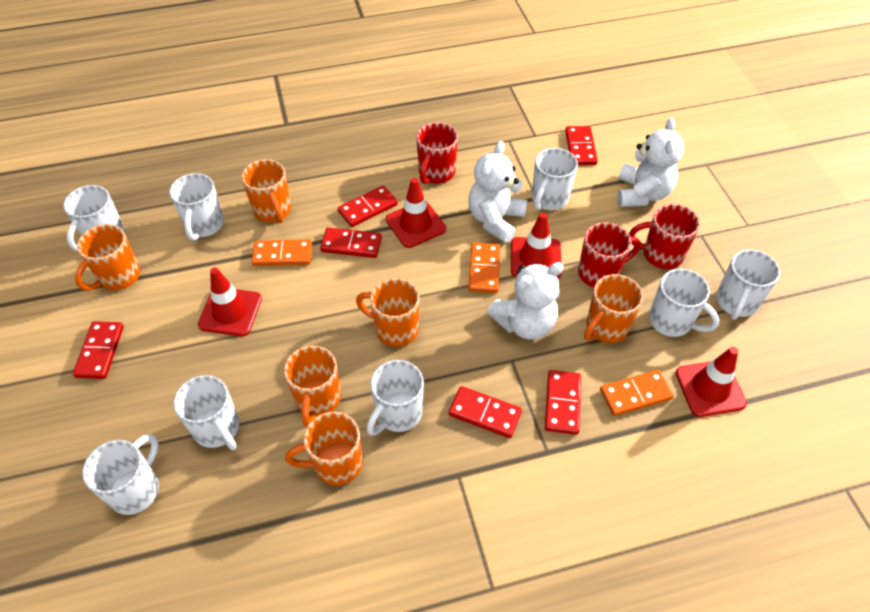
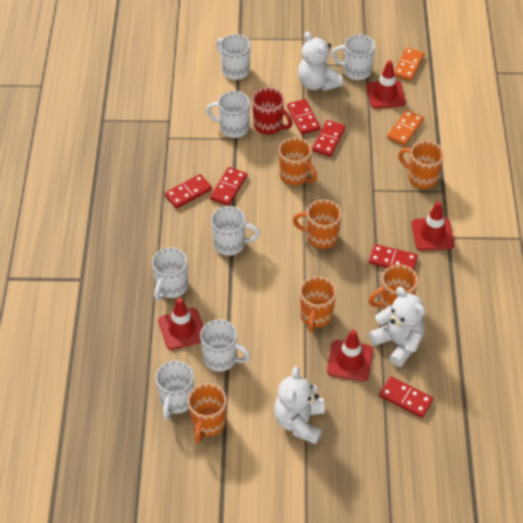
orange domino: 3 -> 2
red mug: 3 -> 1
white mug: 8 -> 7

